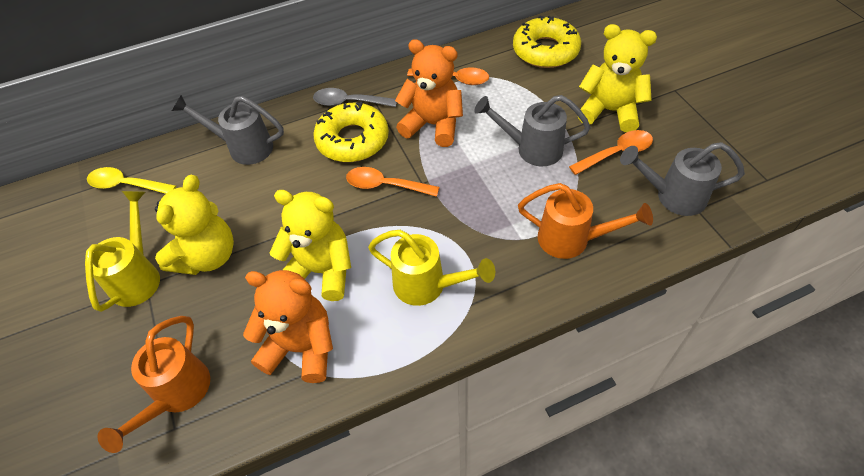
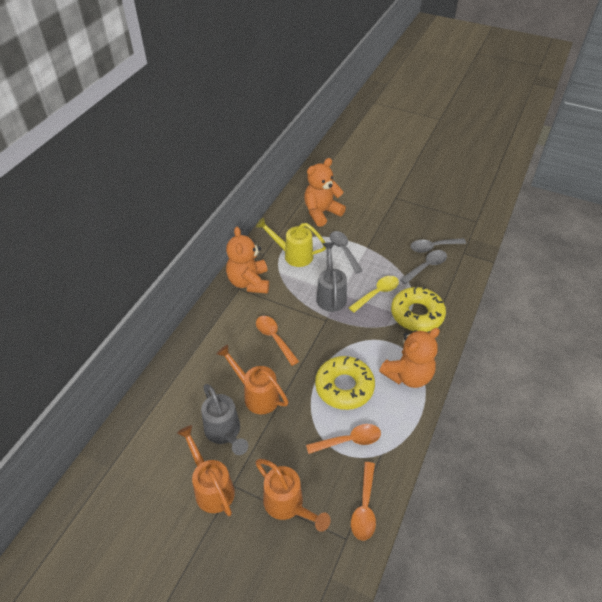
grey spoon: 1 -> 3
grey watering can: 3 -> 2
orange teddy bear: 2 -> 3
orange watering can: 2 -> 3
yellow teddy bear: 3 -> 0
yellow watering can: 2 -> 1

